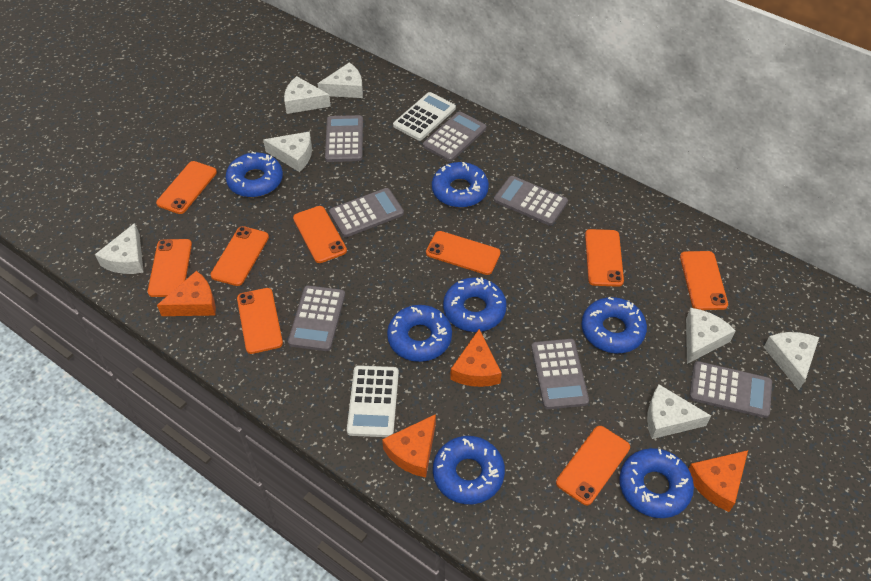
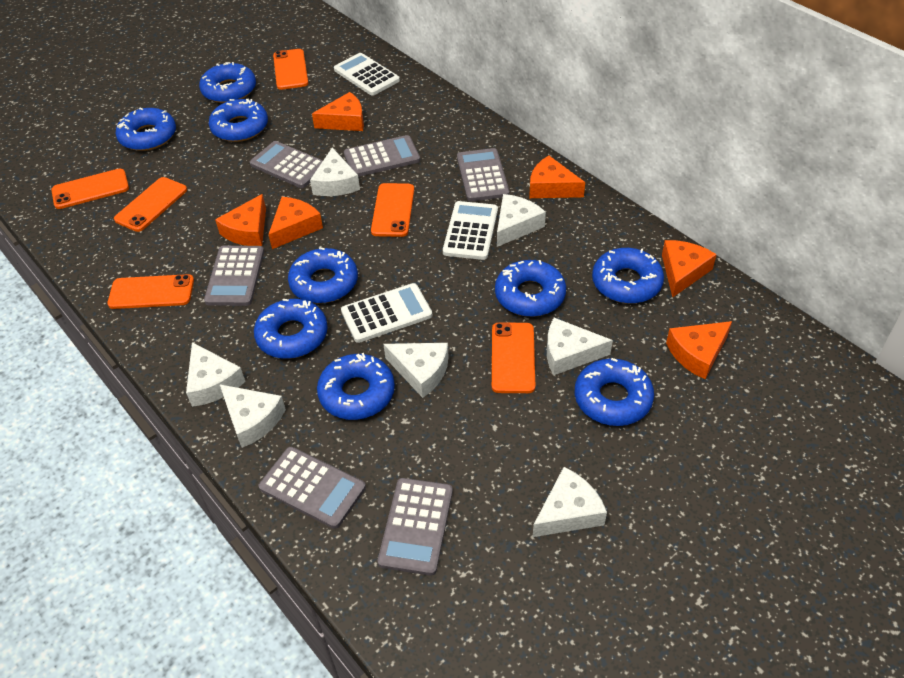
blue donut: 7 -> 9
grey calculator: 7 -> 6
orange cheese: 4 -> 6
orange phone: 9 -> 6
white calculator: 2 -> 3

